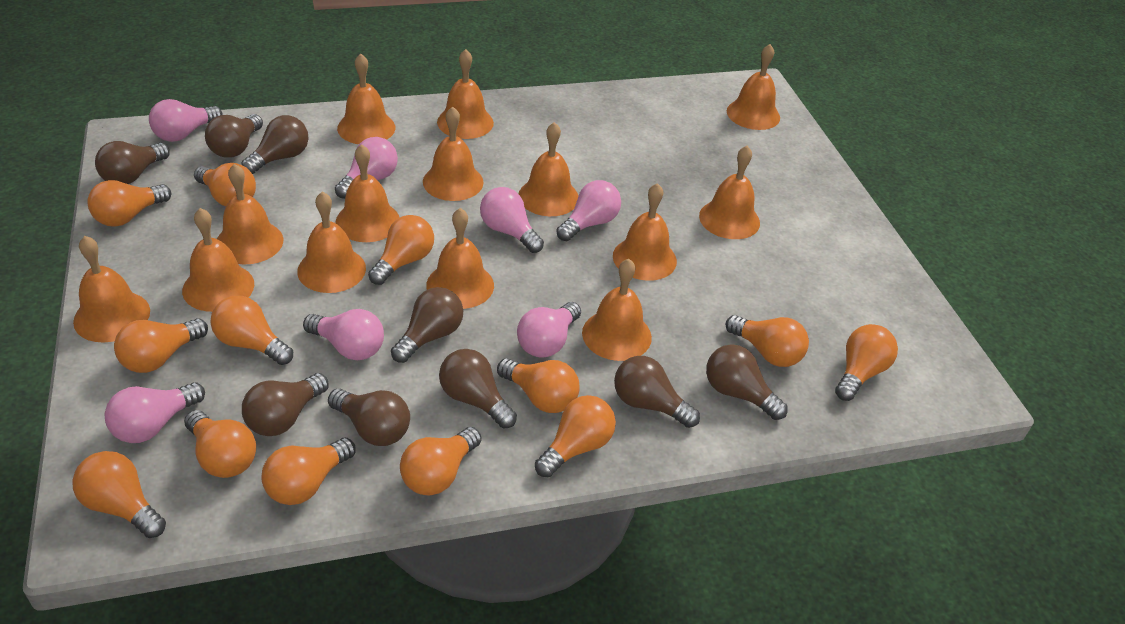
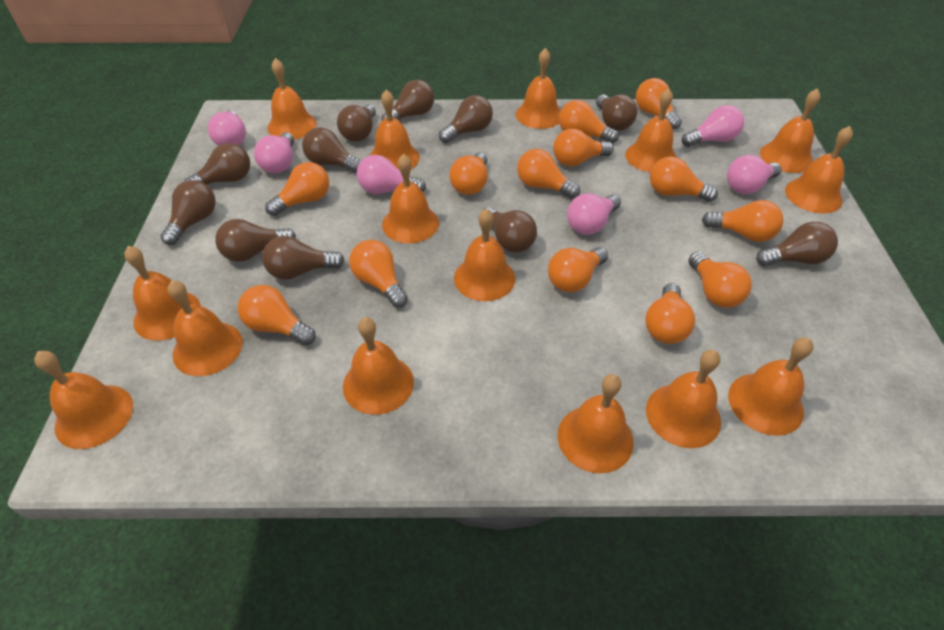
brown light bulb: 9 -> 11
orange bell: 14 -> 15
pink light bulb: 7 -> 6

